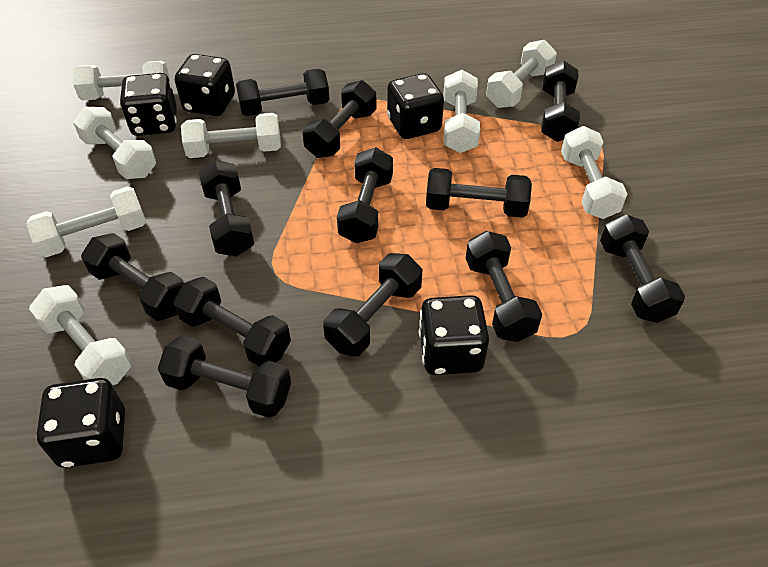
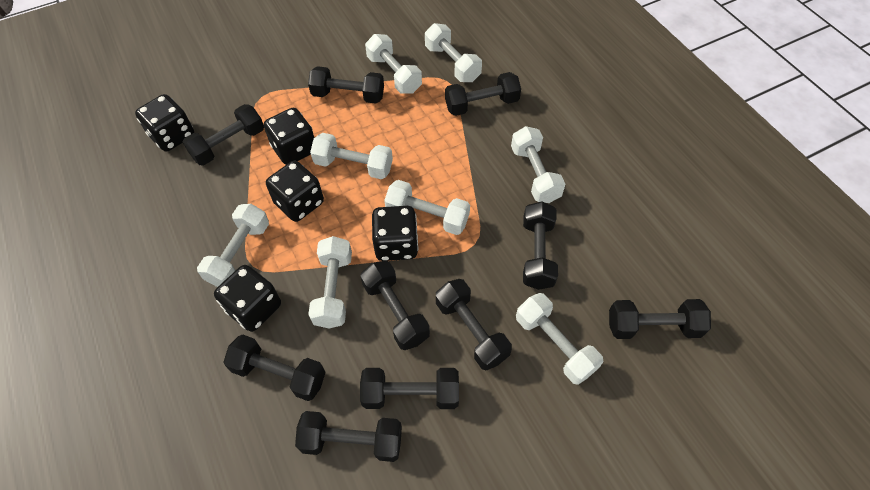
black dumbbell: 12 -> 10

